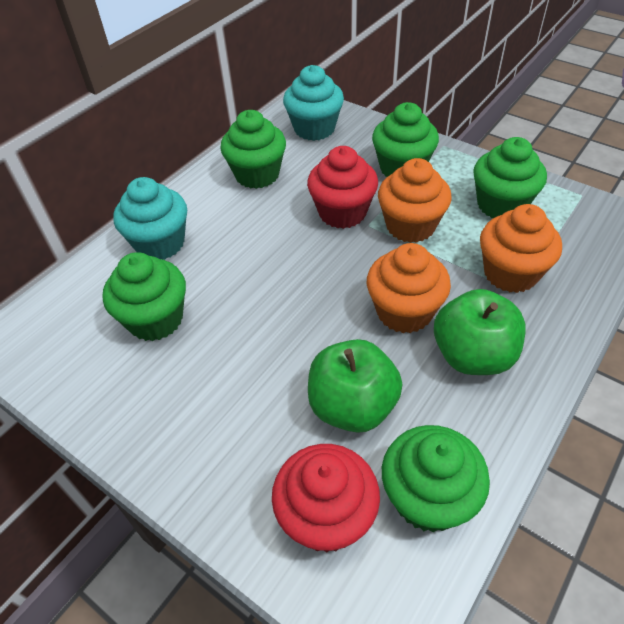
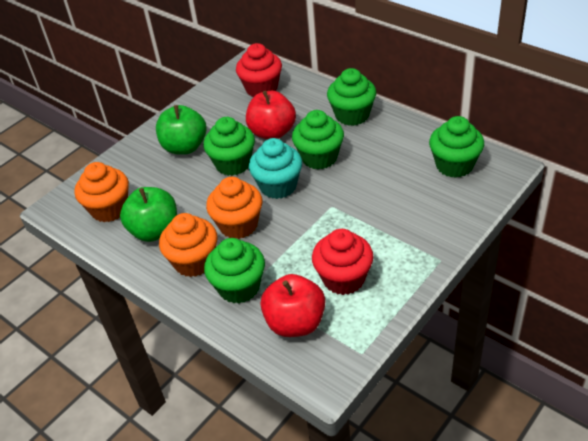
red apple: 0 -> 2
turquoise cupcake: 2 -> 1

